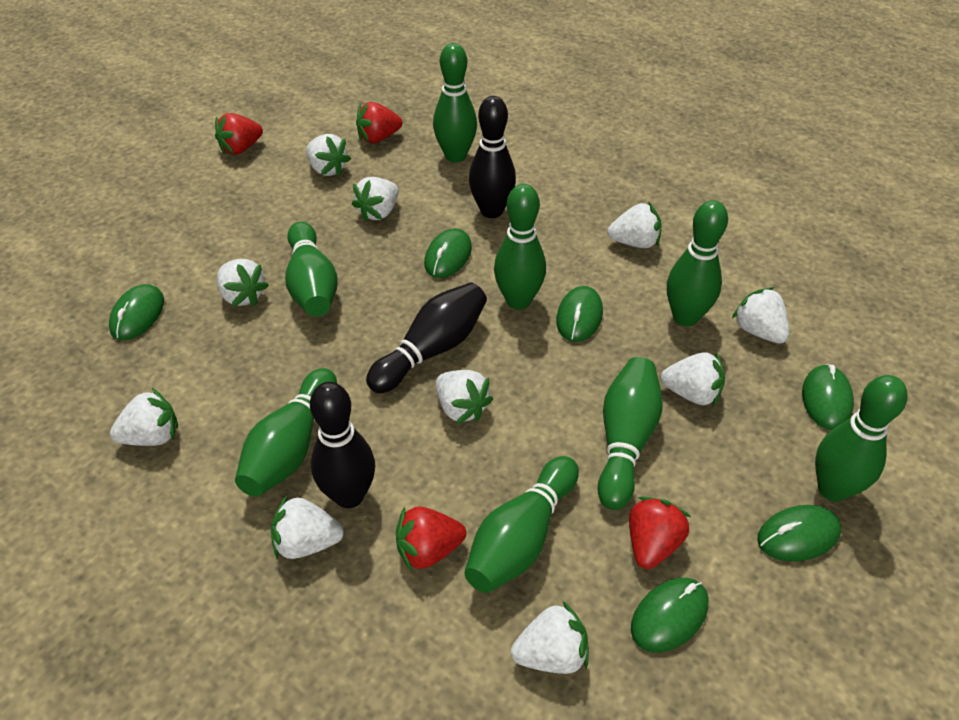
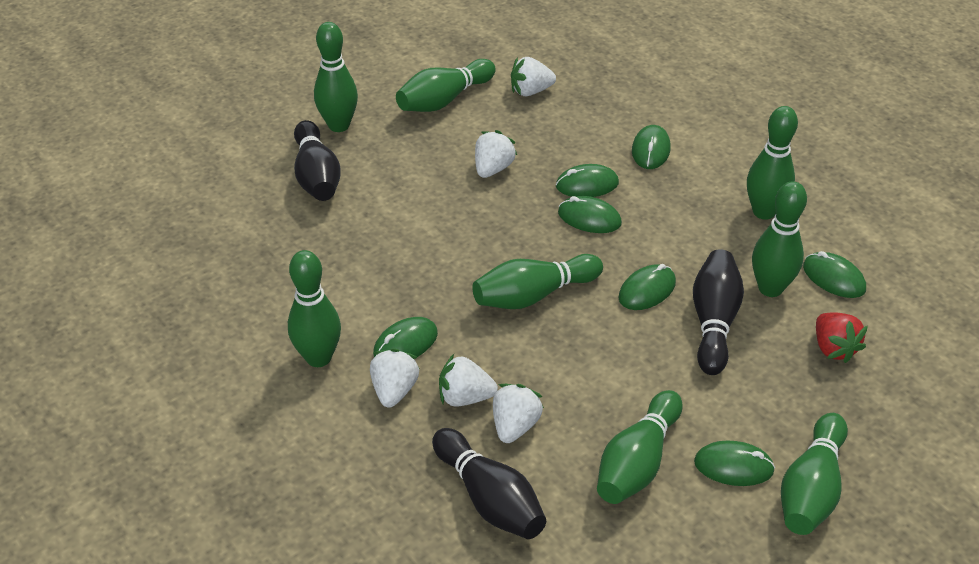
green mouse: 6 -> 7
red strawberry: 4 -> 1
white strawberry: 10 -> 5

